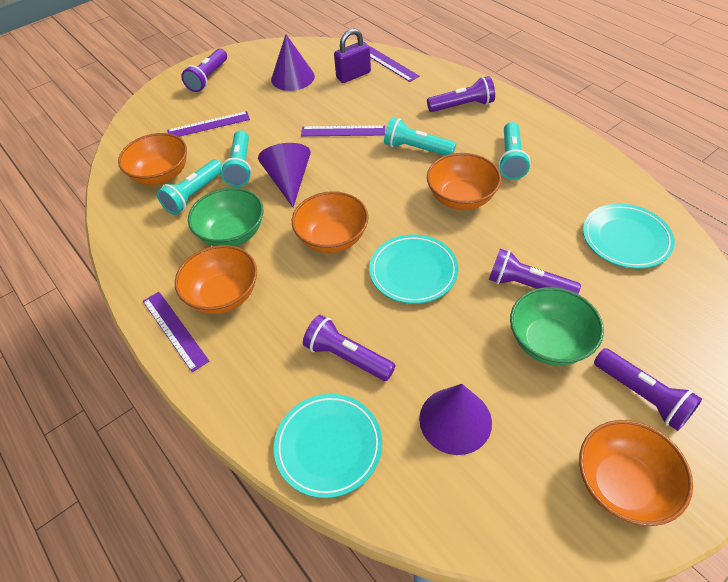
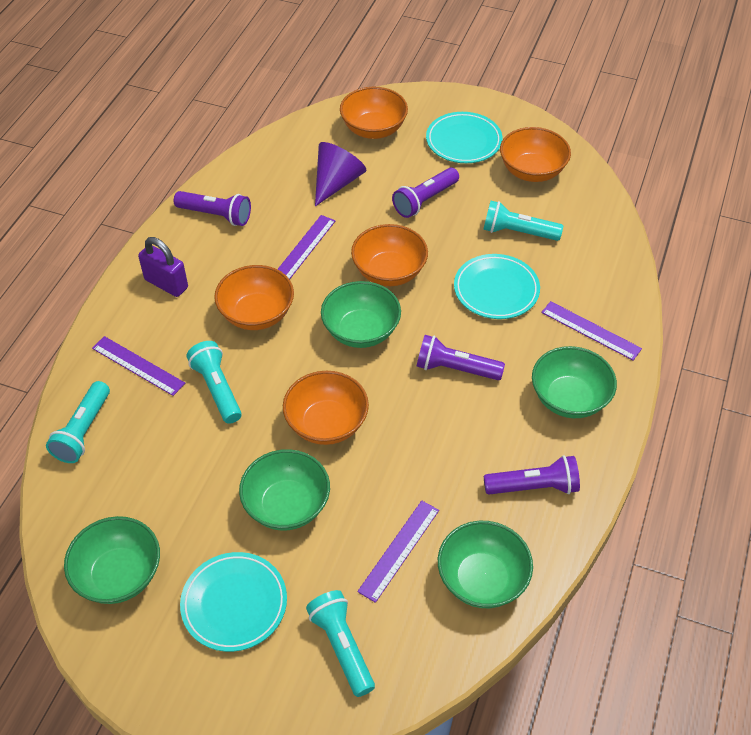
green bowl: 2 -> 5
purple cone: 3 -> 1
purple flashlight: 5 -> 4

